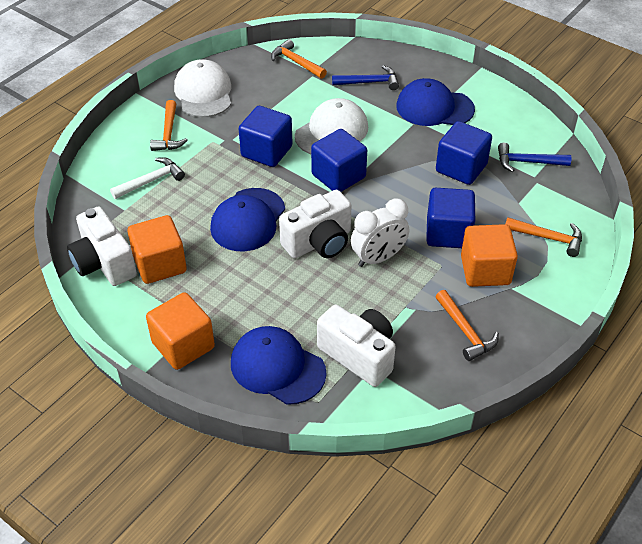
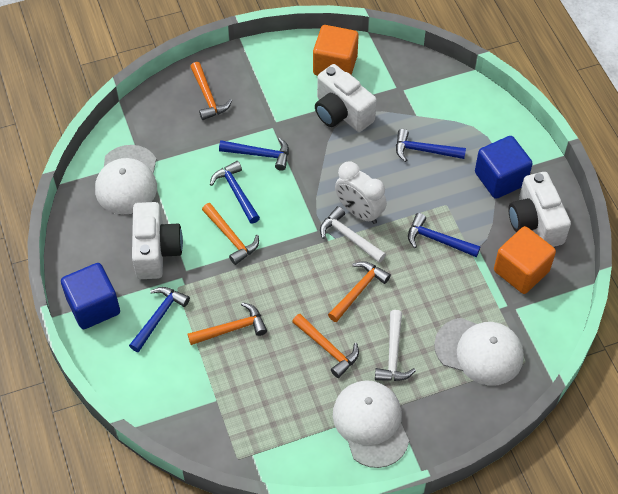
blue cap: 3 -> 0
blue cube: 4 -> 2
blue hammer: 2 -> 5
orange cube: 3 -> 2
orange hammer: 4 -> 5
white cap: 2 -> 3
white hammer: 1 -> 2

